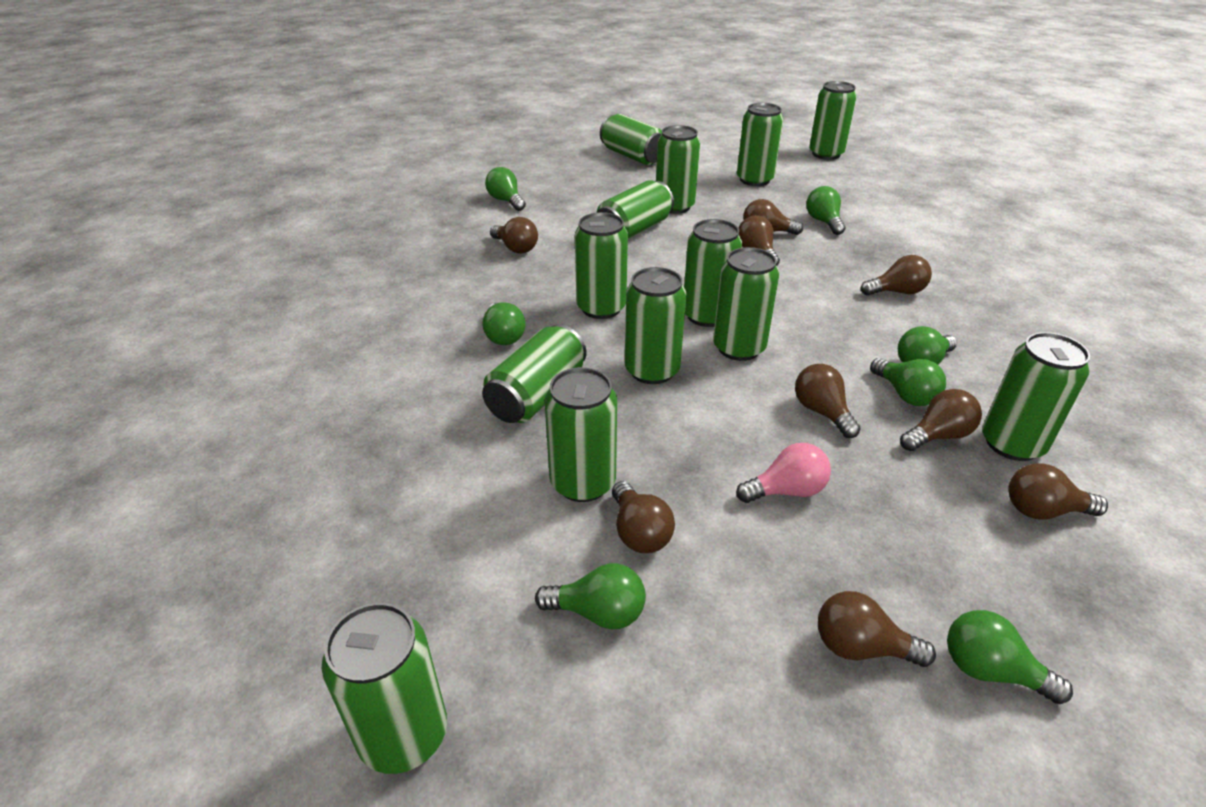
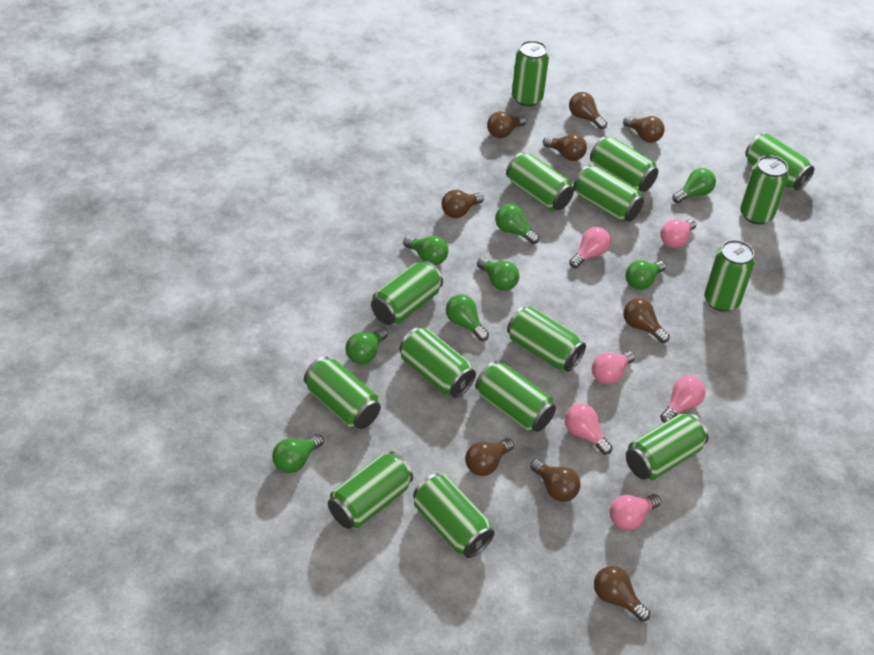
green can: 13 -> 15
green light bulb: 7 -> 8
pink light bulb: 1 -> 6

